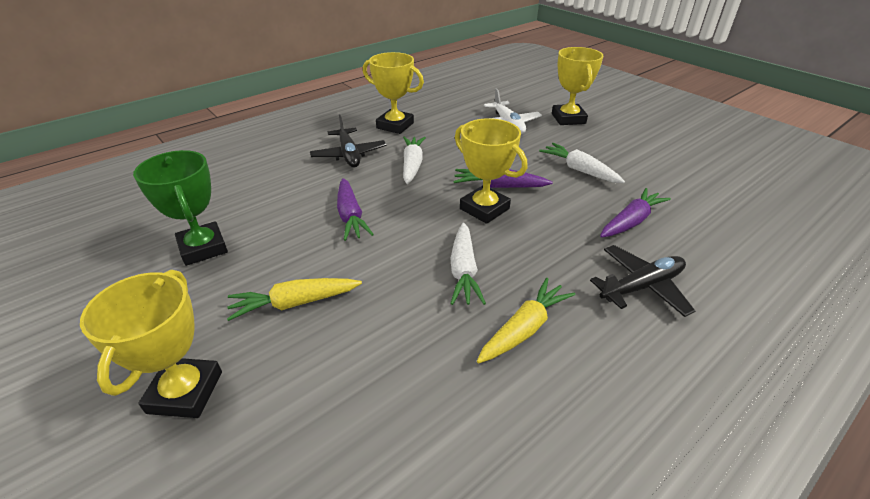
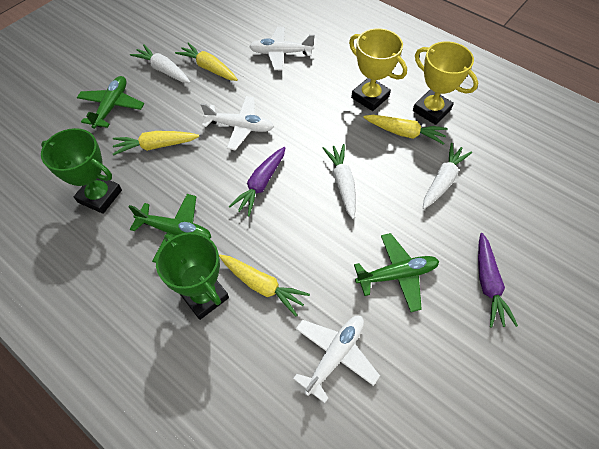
black plane: 2 -> 0
green plane: 0 -> 3
green trophy: 1 -> 2
purple carrot: 3 -> 2
white plane: 1 -> 3
yellow carrot: 2 -> 4
yellow trophy: 4 -> 2

